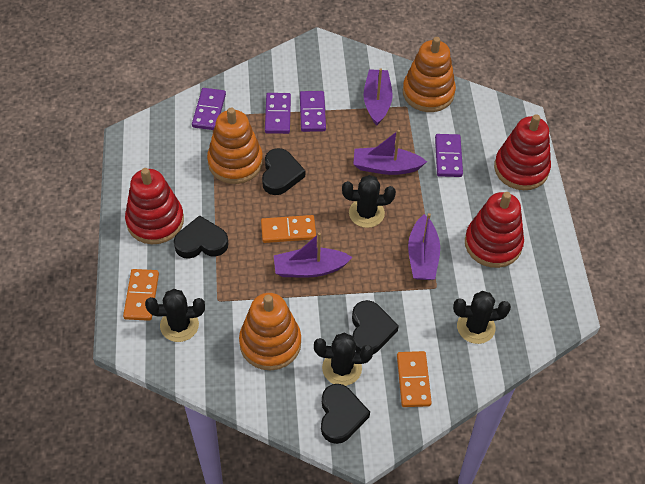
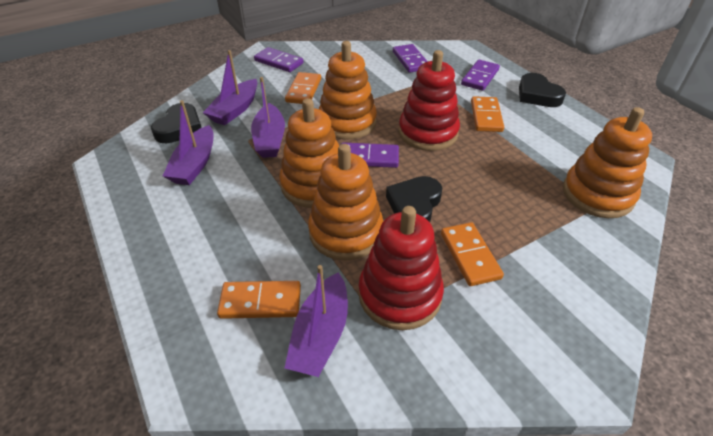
black cactus: 4 -> 0
black heart: 4 -> 3
orange domino: 3 -> 4
orange stacking toy: 3 -> 4
red stacking toy: 3 -> 2

